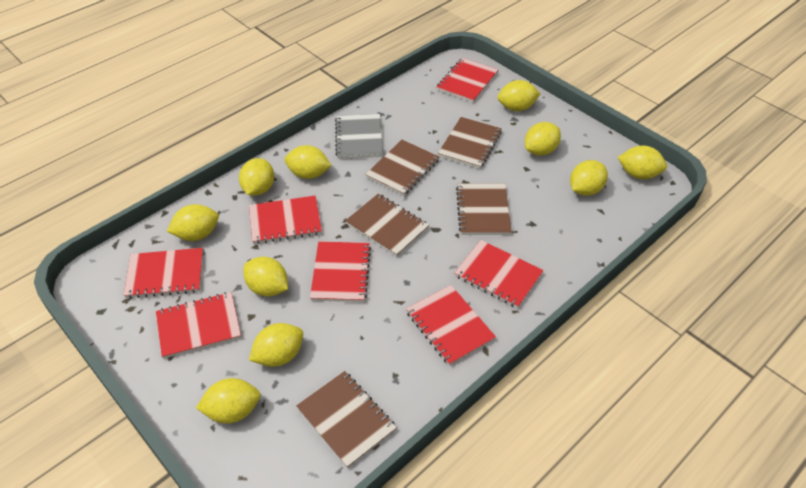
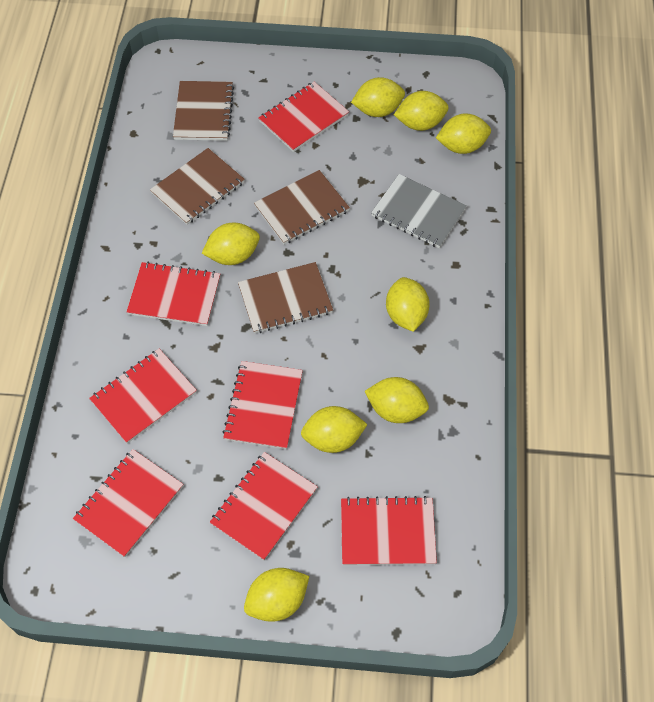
brown notebook: 5 -> 4
yellow lemon: 10 -> 8

